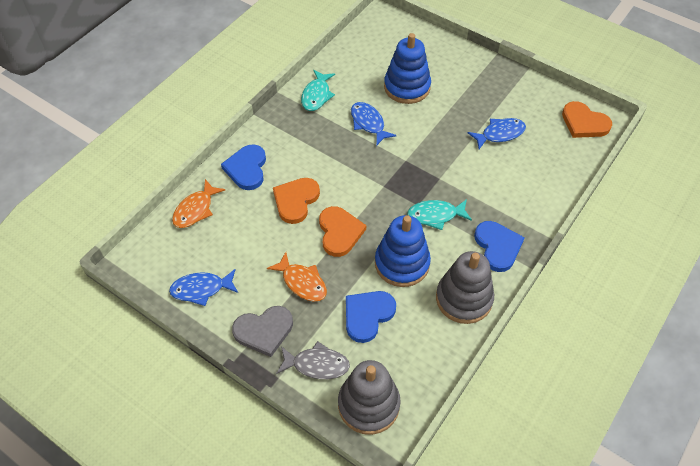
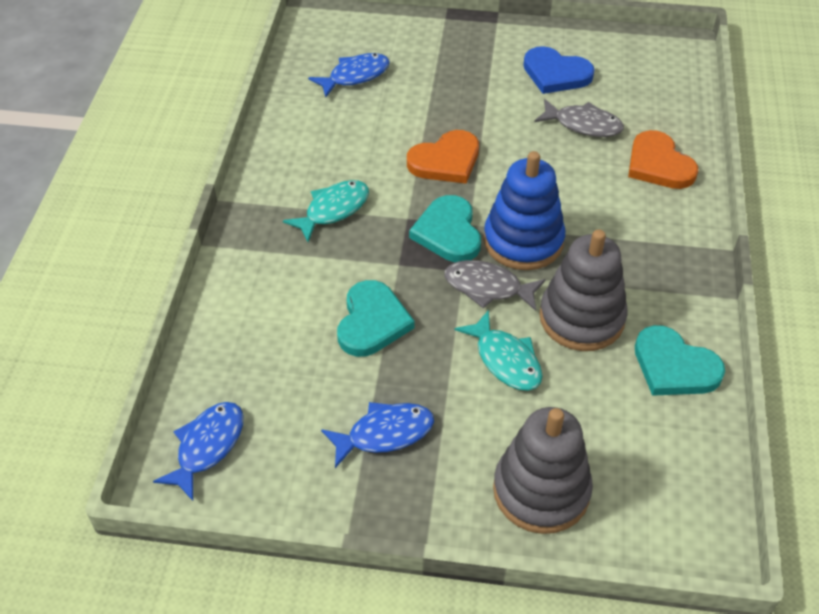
blue heart: 3 -> 1
blue stacking toy: 2 -> 1
grey fish: 1 -> 2
grey heart: 1 -> 0
orange fish: 2 -> 0
orange heart: 3 -> 2
turquoise heart: 0 -> 3

